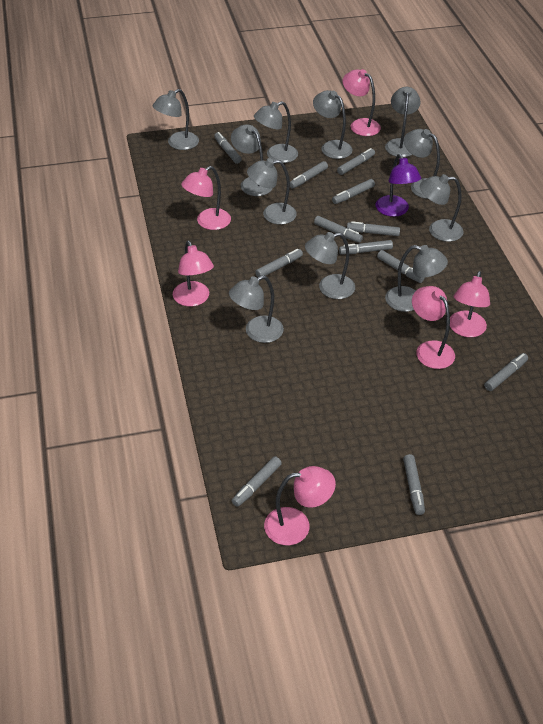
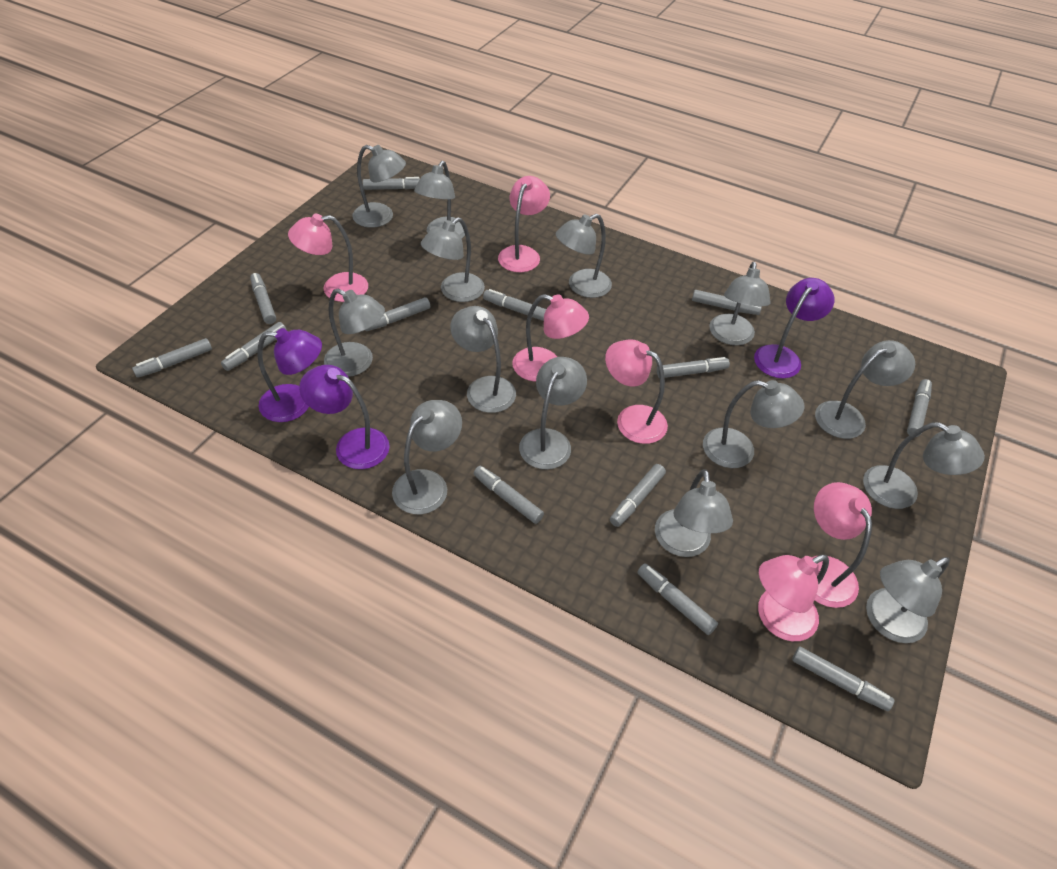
grey lamp: 11 -> 14
grey marker: 12 -> 13
purple lamp: 1 -> 3

